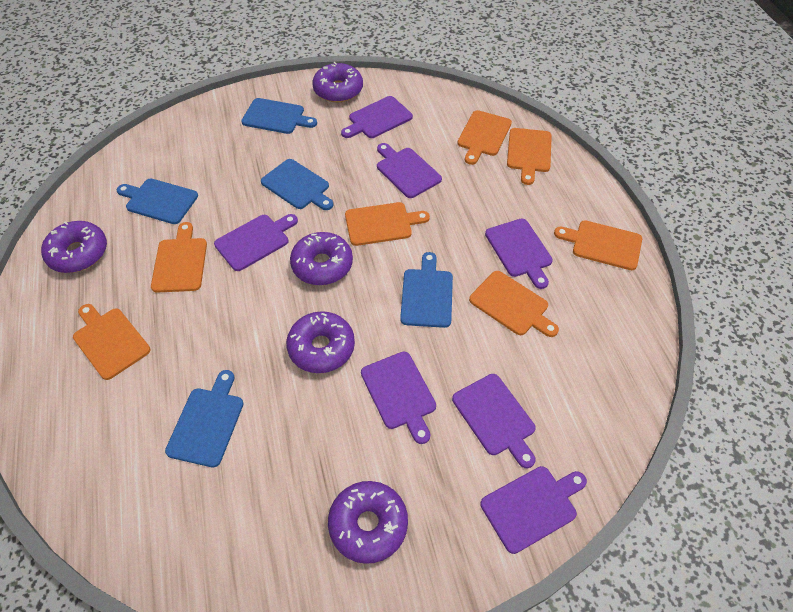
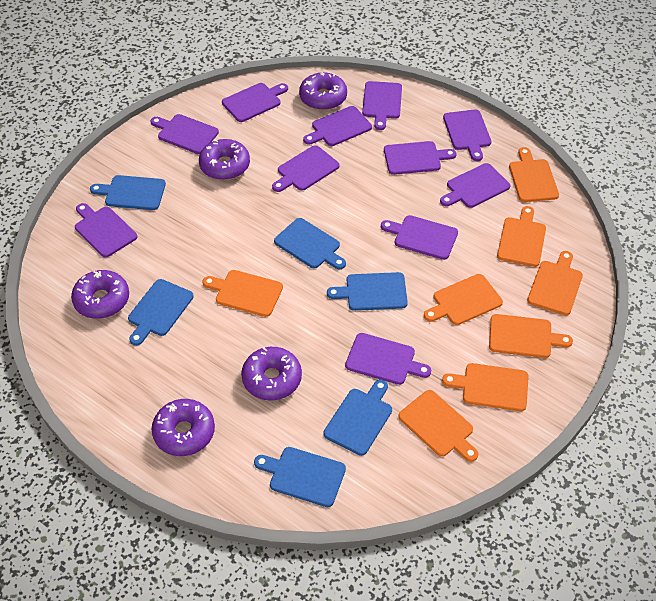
blue cutting board: 5 -> 6
orange cutting board: 7 -> 8
purple cutting board: 7 -> 11

